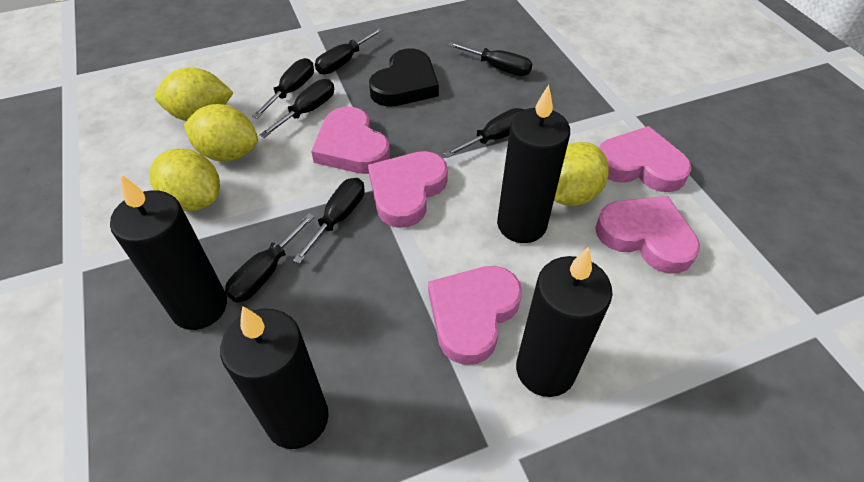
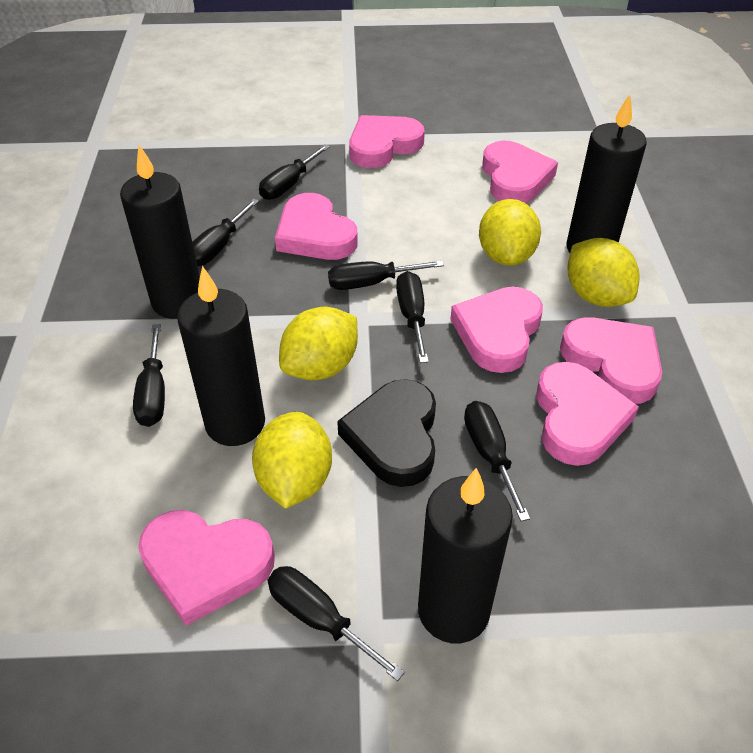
pink heart: 5 -> 7

